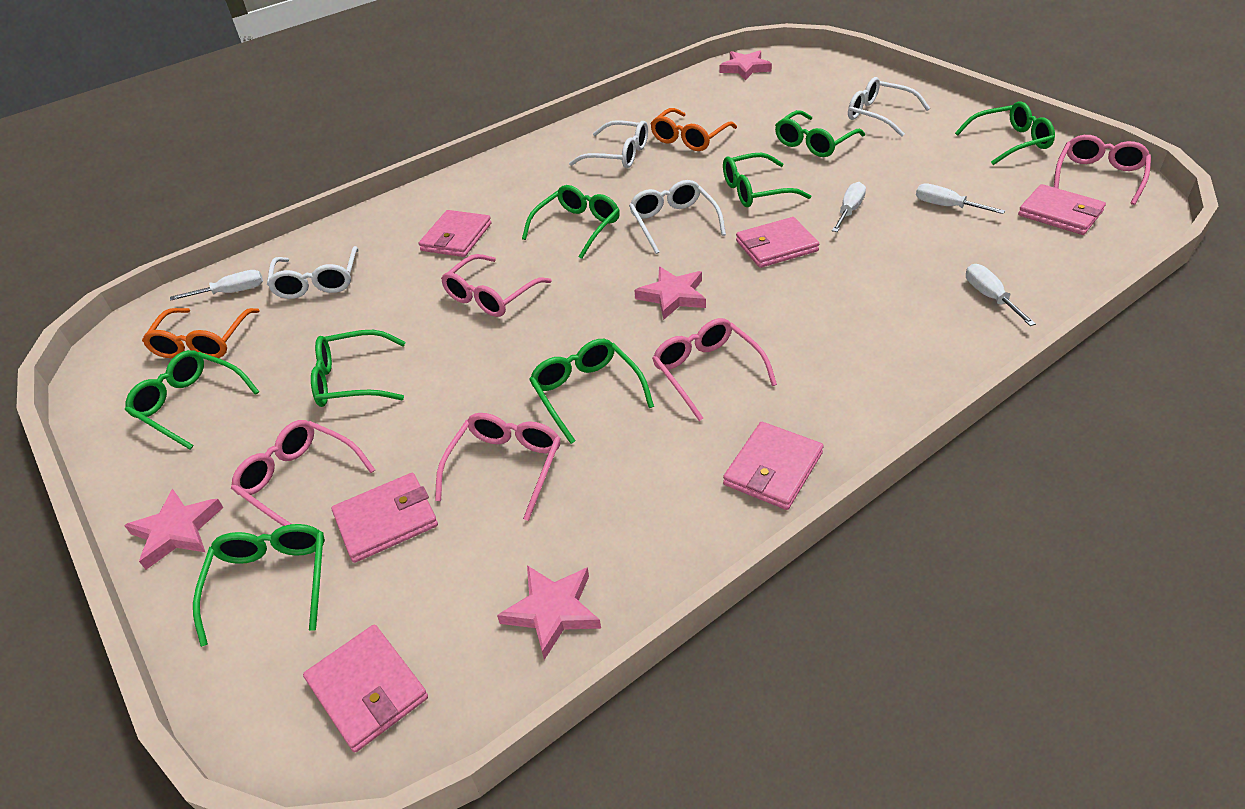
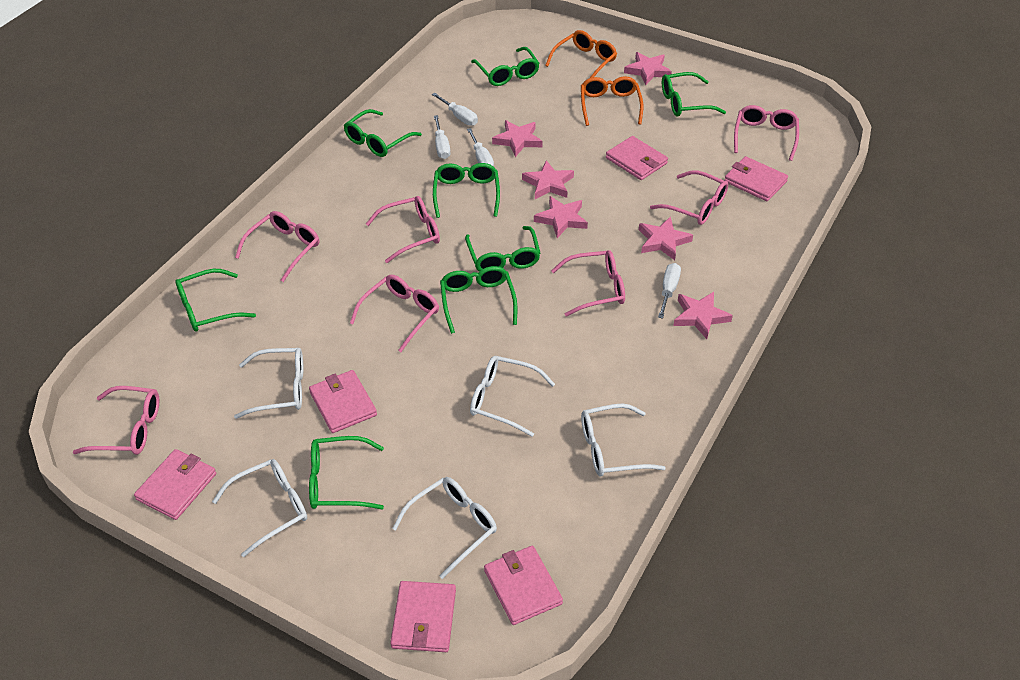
pink glasses: 5 -> 7
pink star: 4 -> 6
white glasses: 4 -> 5

